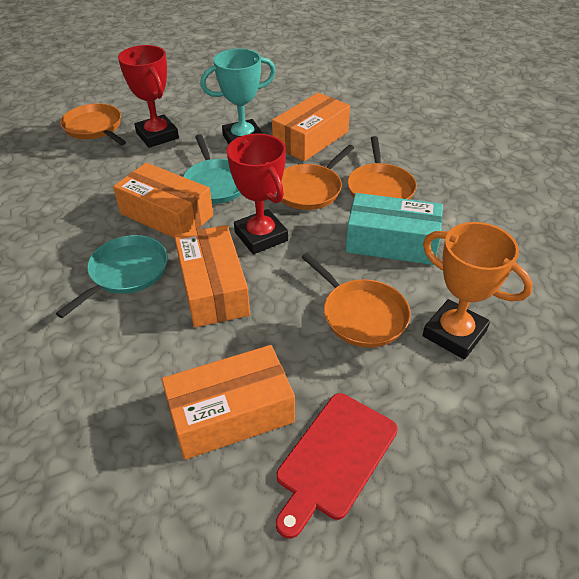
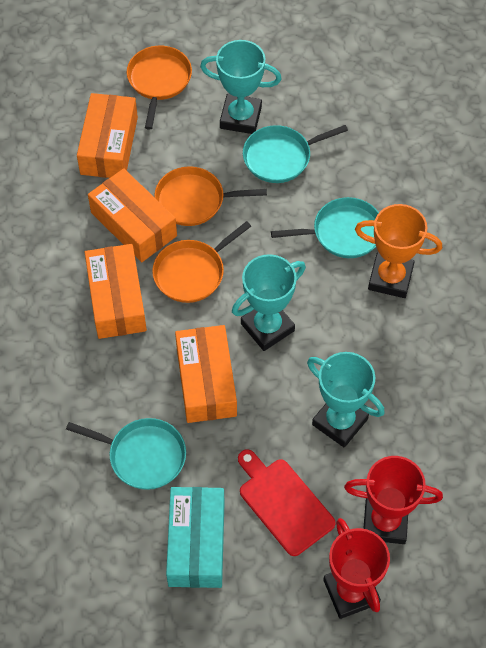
orange pan: 4 -> 3
turquoise pan: 2 -> 3
turquoise trophy: 1 -> 3

